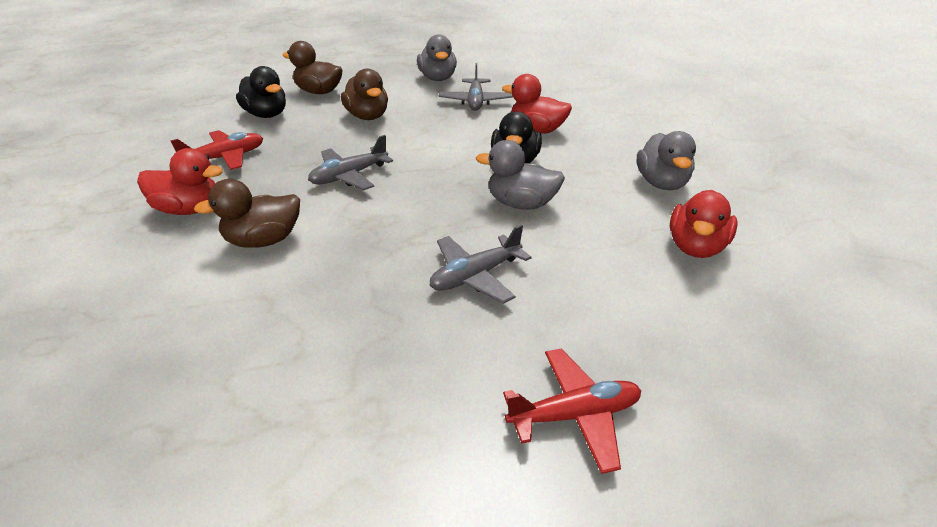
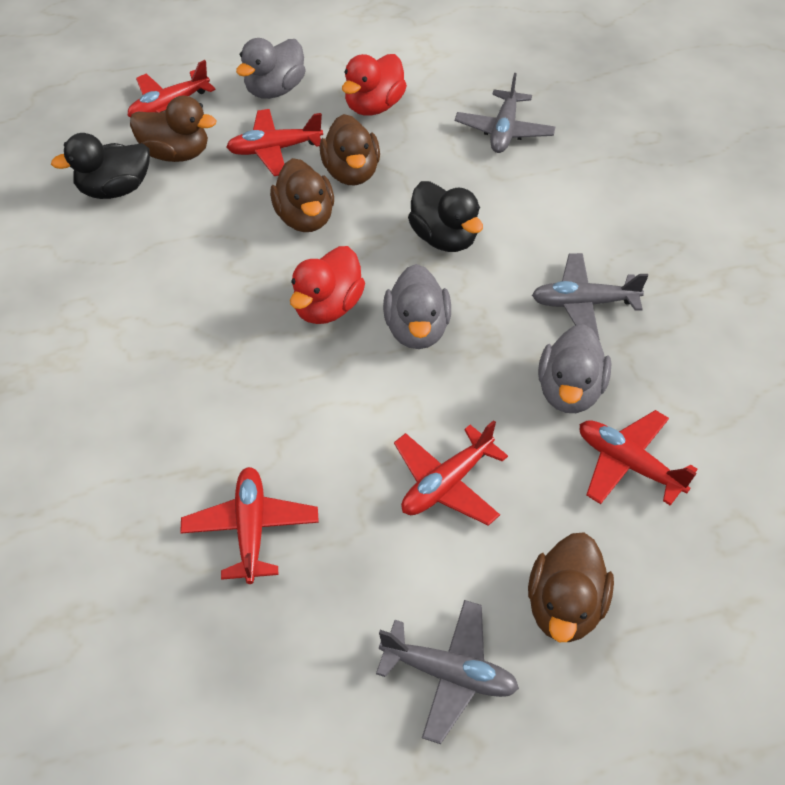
brown duck: 3 -> 4
red duck: 3 -> 2
red plane: 2 -> 5

